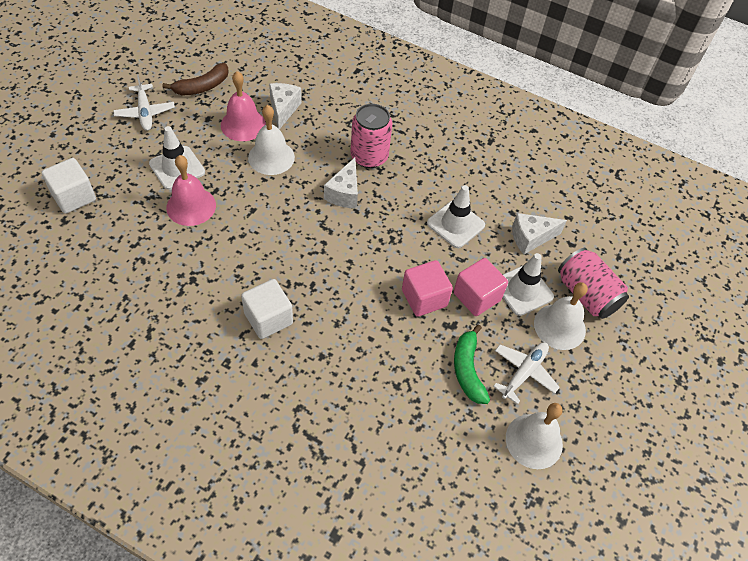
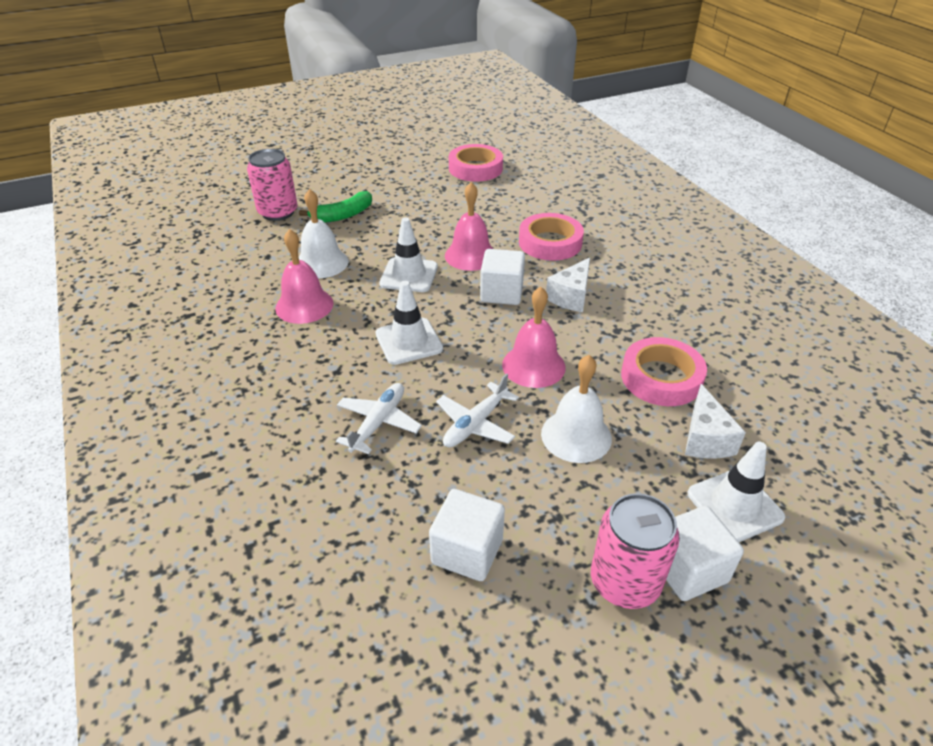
brown banana: 1 -> 0
pink bell: 2 -> 3
pink cube: 2 -> 0
pink tape: 0 -> 3
white bell: 3 -> 2
white cheese: 3 -> 2
white cube: 2 -> 3

